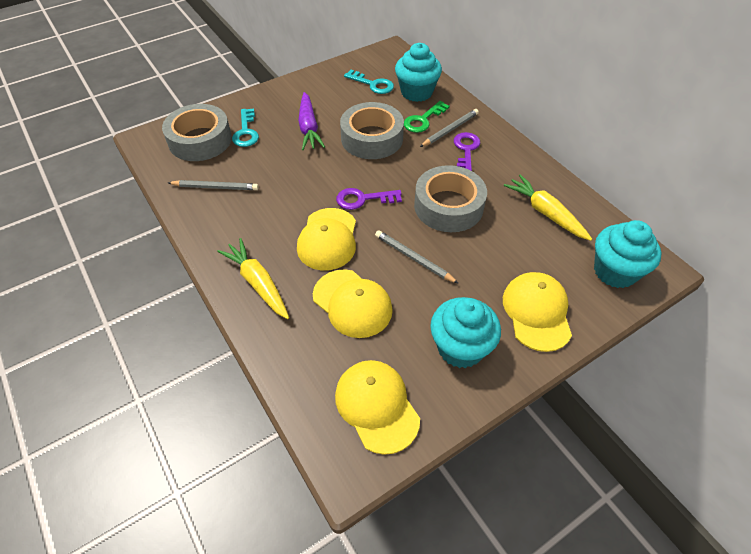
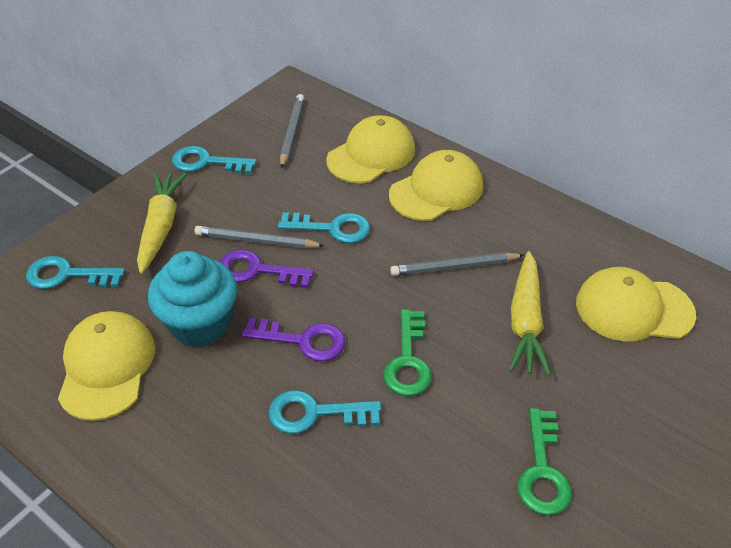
green key: 1 -> 2
grey tape: 3 -> 0
purple carrot: 1 -> 0
turquoise cupcake: 3 -> 1
turquoise key: 2 -> 4

